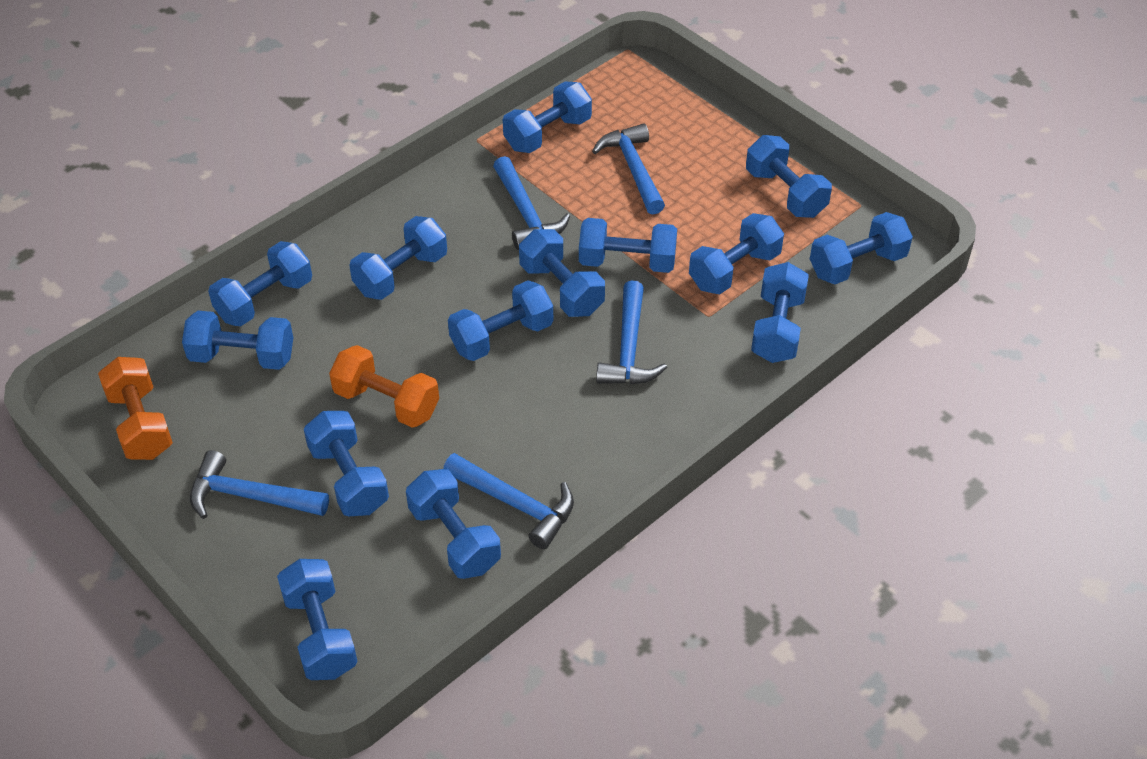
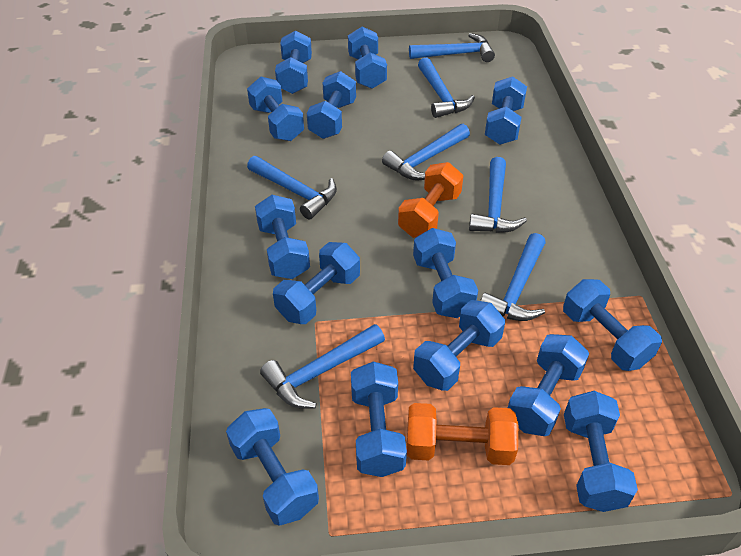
blue hammer: 5 -> 7

